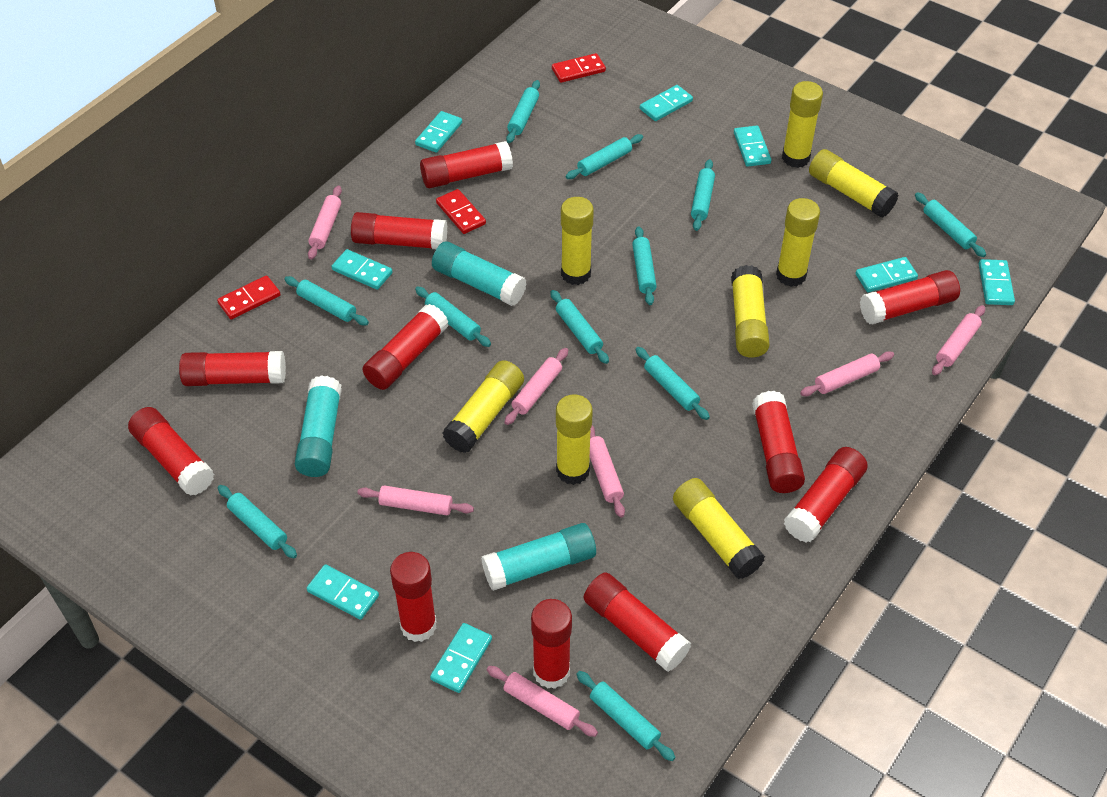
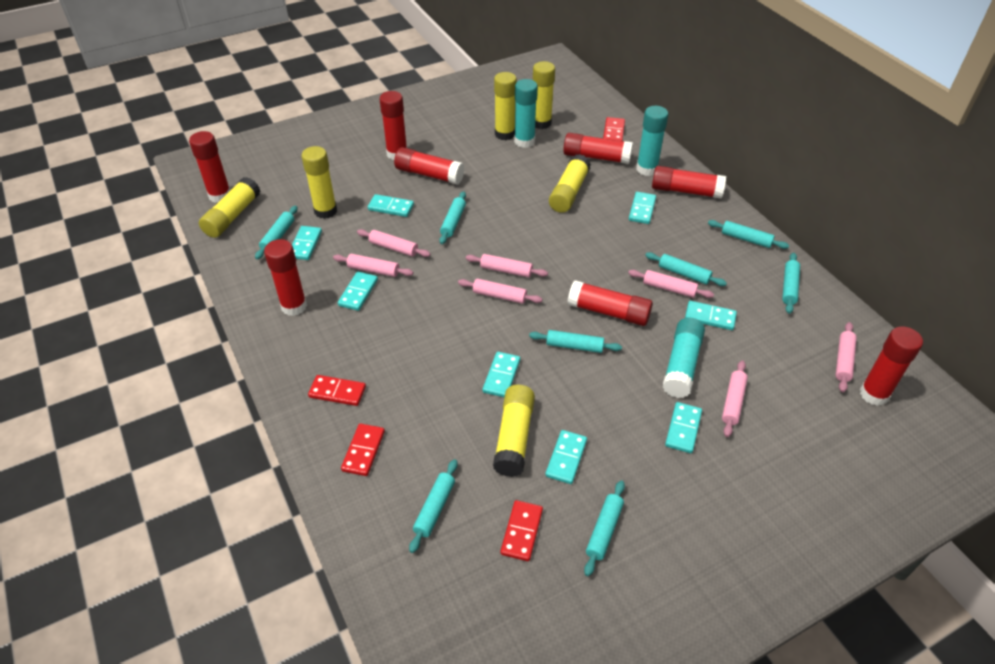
red domino: 3 -> 4
red glue stick: 11 -> 8
turquoise rolling pin: 11 -> 8
yellow glue stick: 8 -> 6

